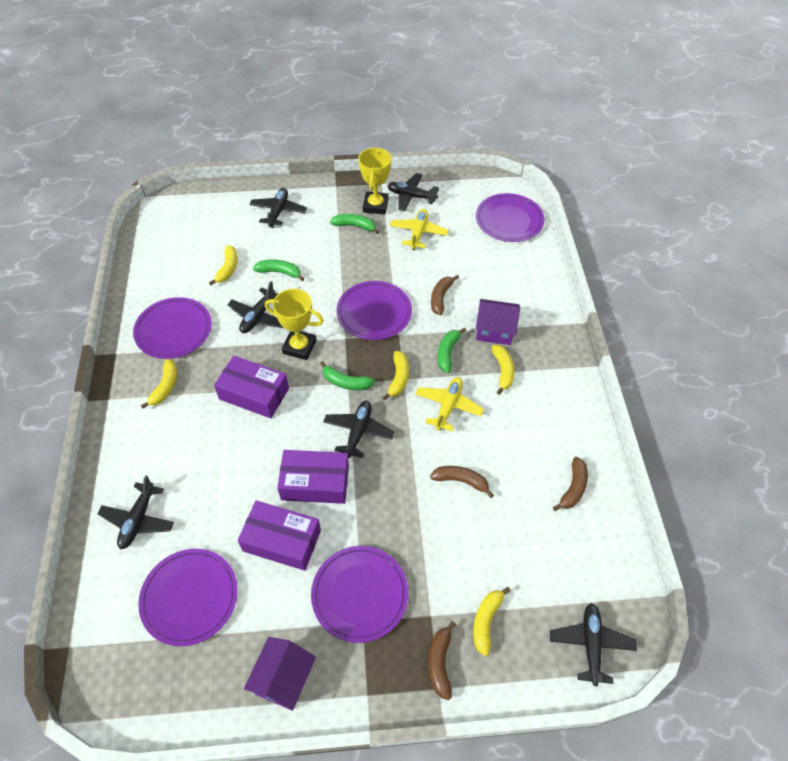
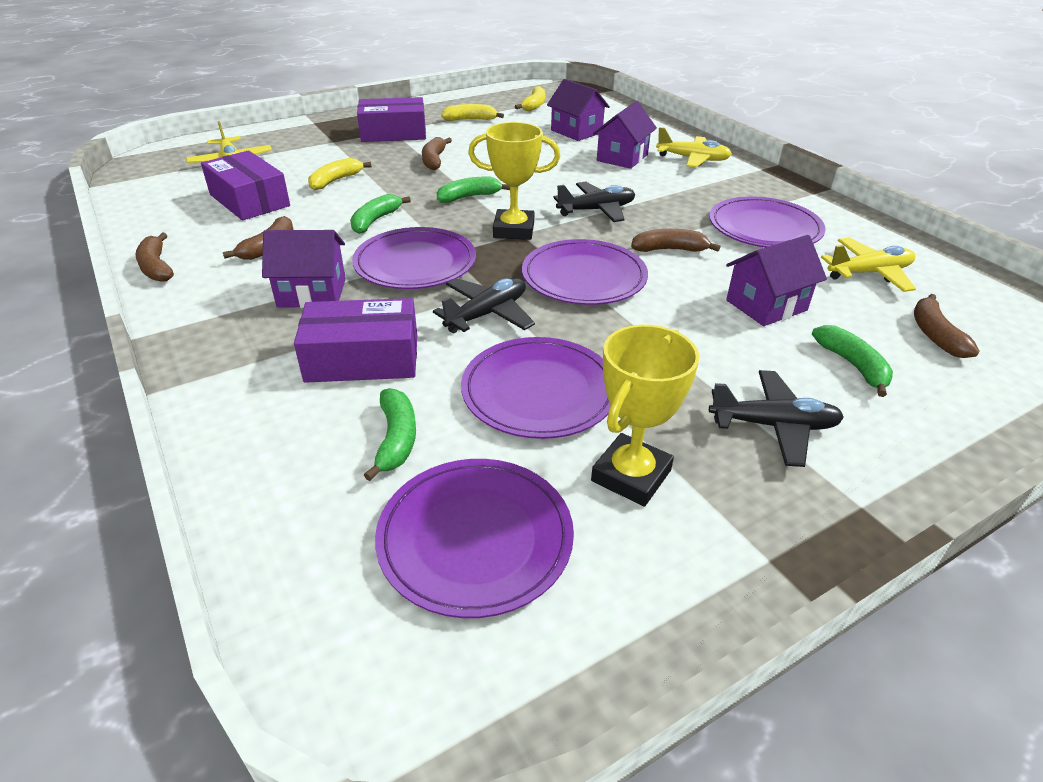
black plane: 6 -> 3
brown banana: 4 -> 5
purple house: 2 -> 4
yellow banana: 5 -> 3
yellow plane: 2 -> 3

